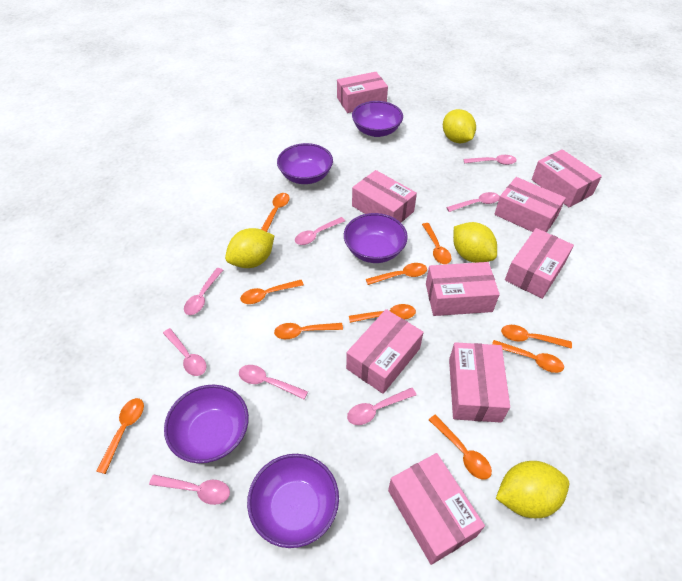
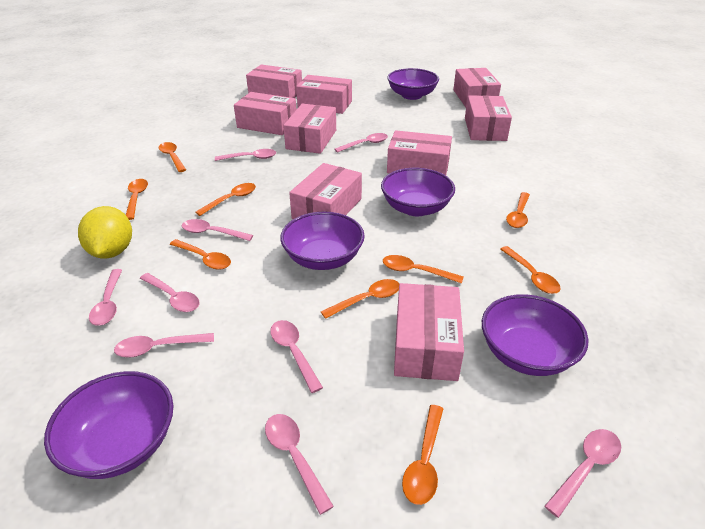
orange spoon: 10 -> 9
pink spoon: 8 -> 9
yellow lemon: 4 -> 1

